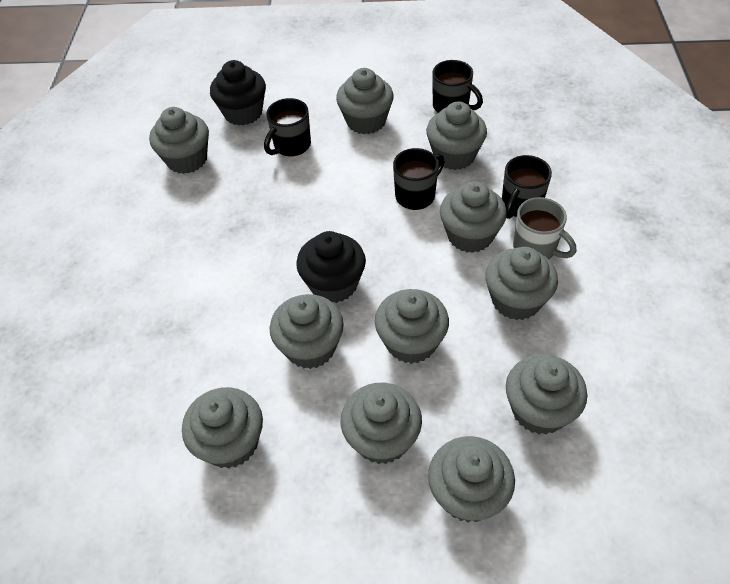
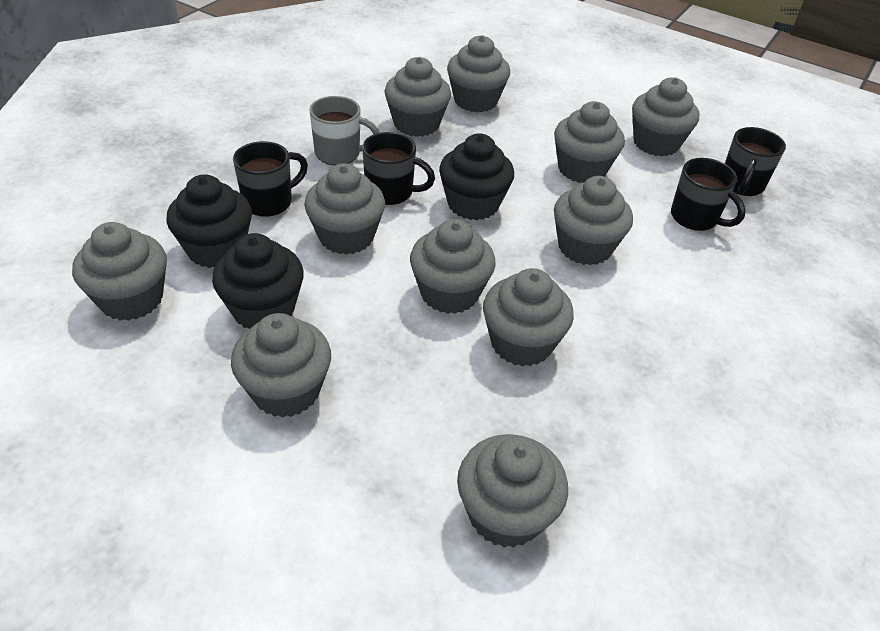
black cupcake: 2 -> 3

